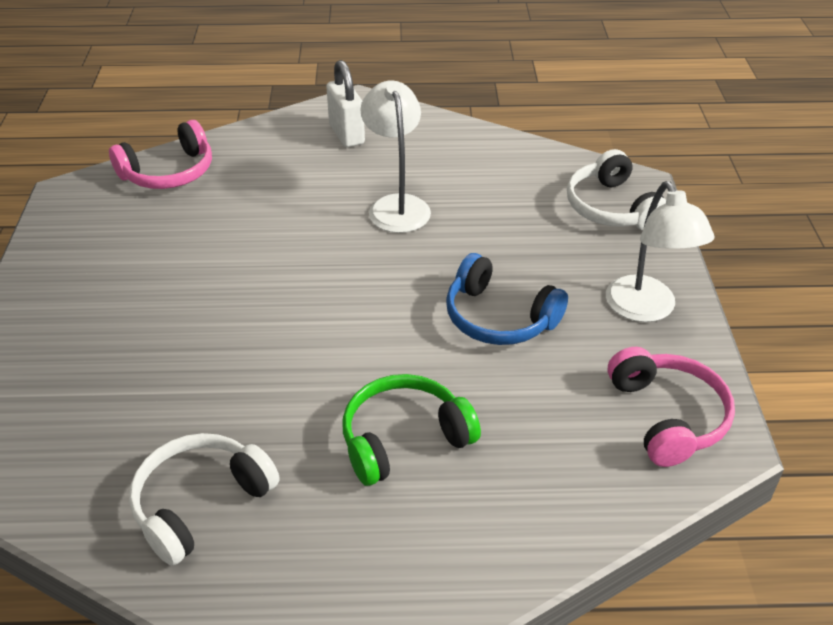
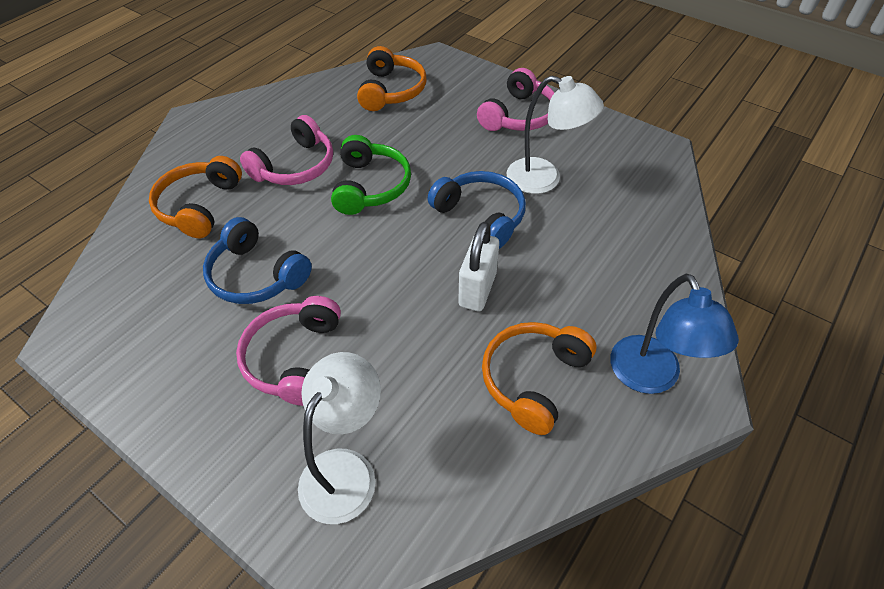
blue headphones: 1 -> 2
blue lamp: 0 -> 1
orange headphones: 0 -> 3
pink headphones: 2 -> 3
white headphones: 2 -> 0

